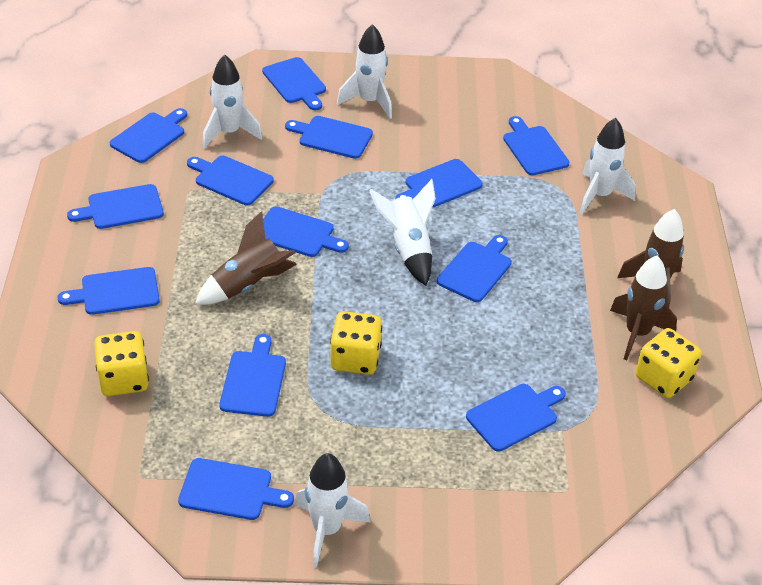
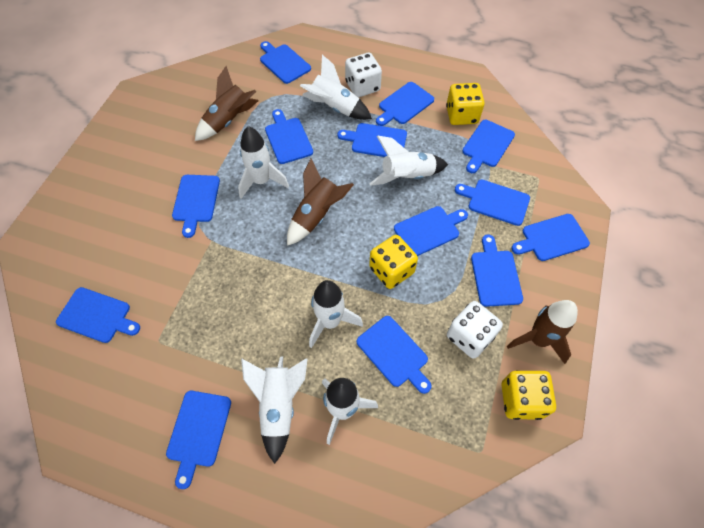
white dice: 0 -> 2
white rocket: 5 -> 6

